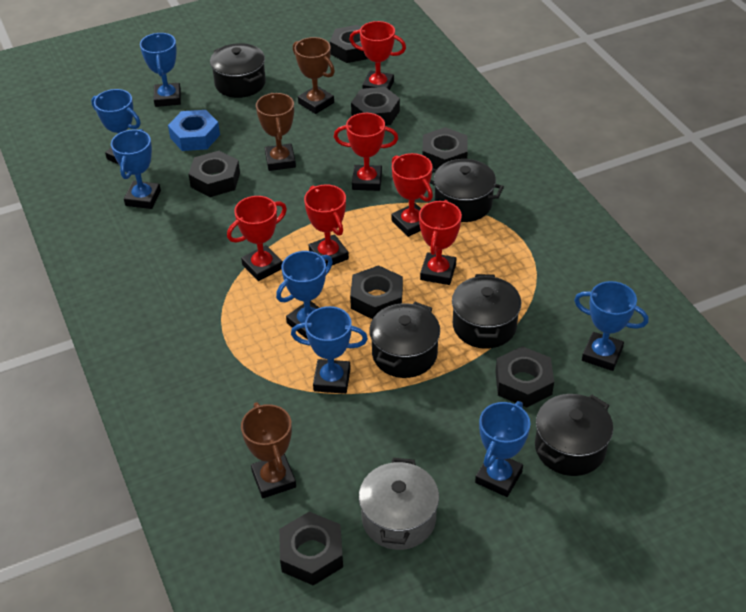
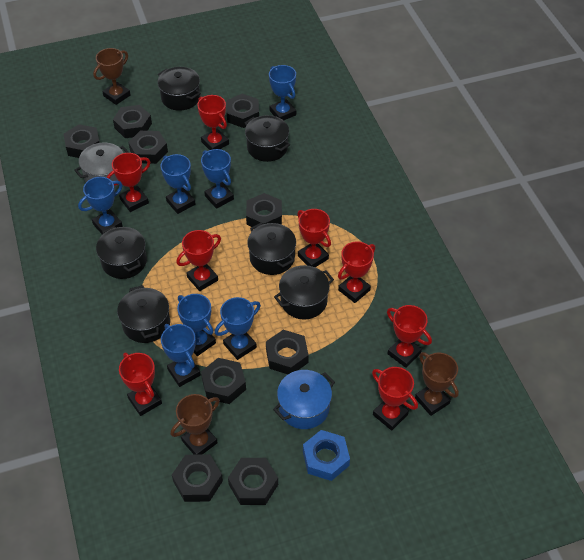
black nut: 7 -> 9
black pot: 5 -> 6
blue pot: 0 -> 1
red trophy: 6 -> 8

